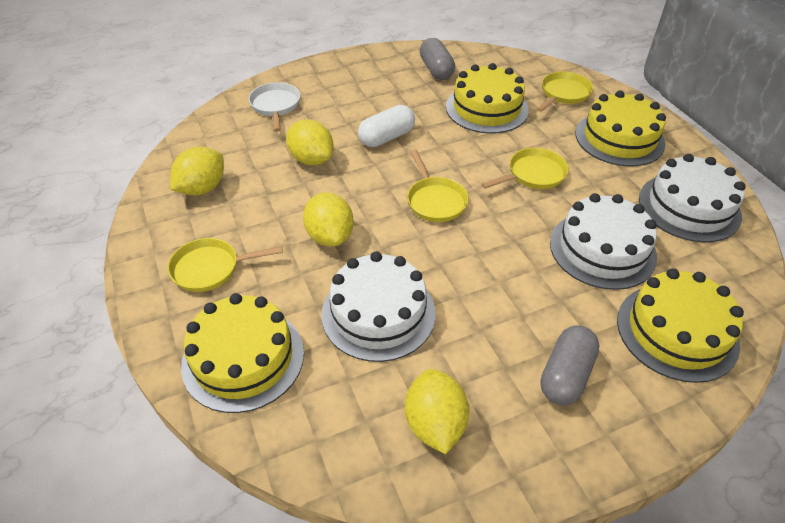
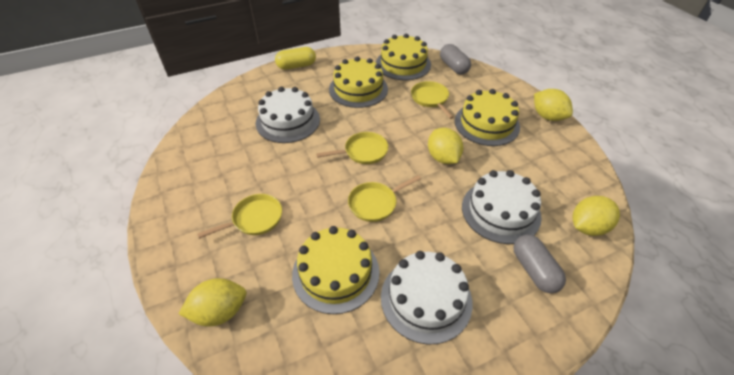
white capsule: 1 -> 0
white pan: 1 -> 0
yellow capsule: 0 -> 1

